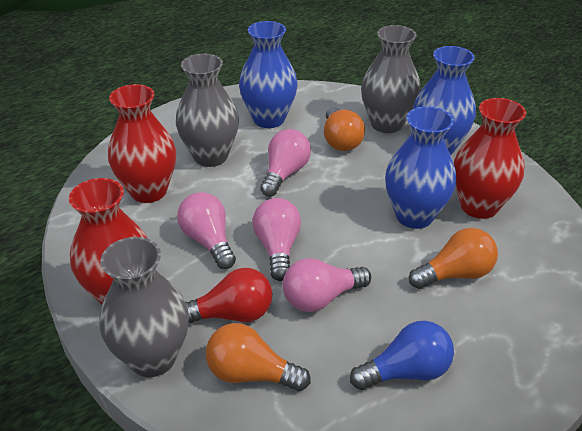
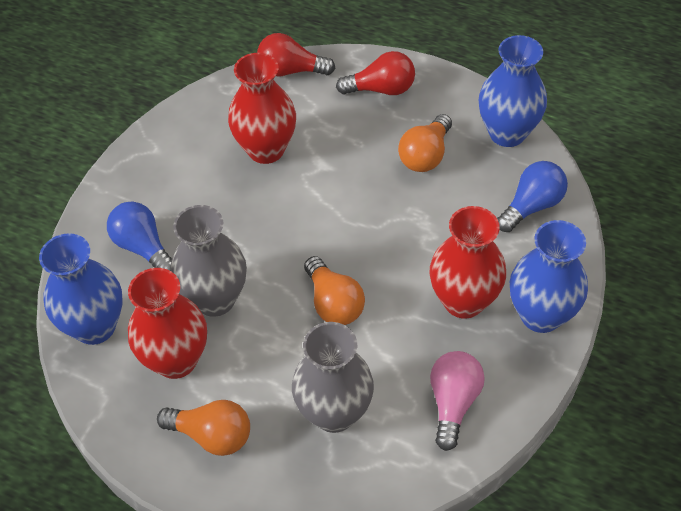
blue light bulb: 1 -> 2
grey vase: 3 -> 2
pink light bulb: 4 -> 1
red light bulb: 1 -> 2

